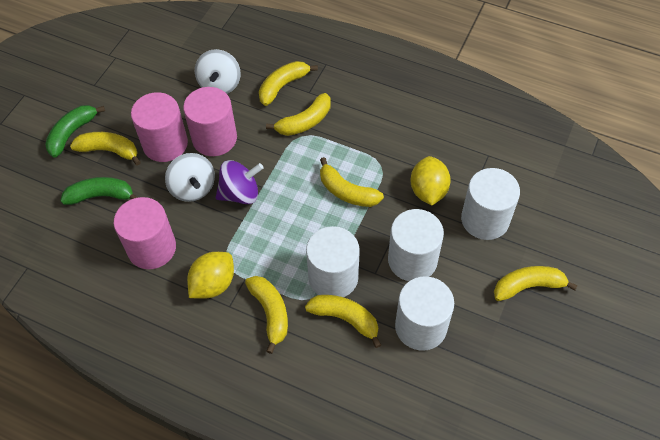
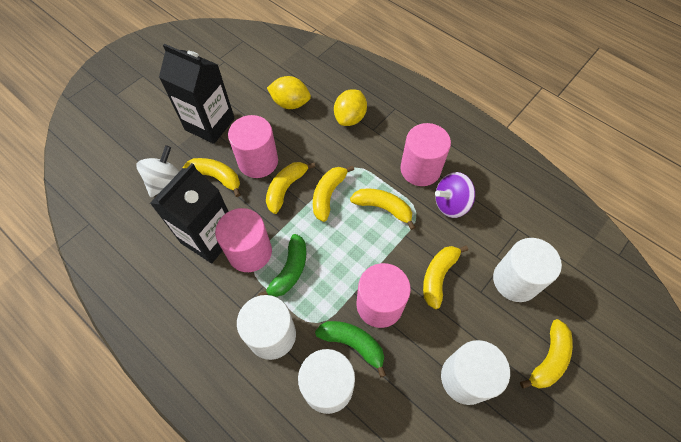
black carton: 0 -> 2
pink cylinder: 3 -> 4
white spinning top: 2 -> 1
yellow banana: 7 -> 6

